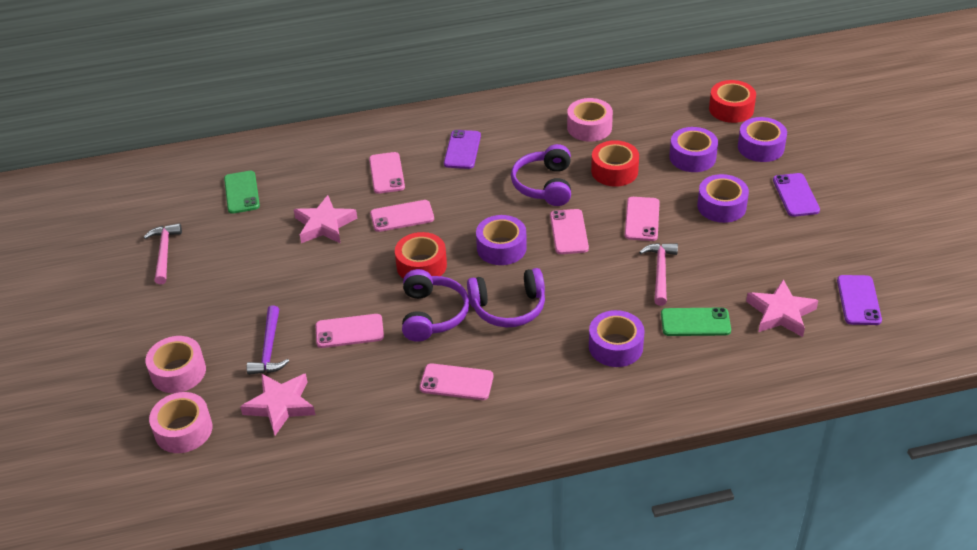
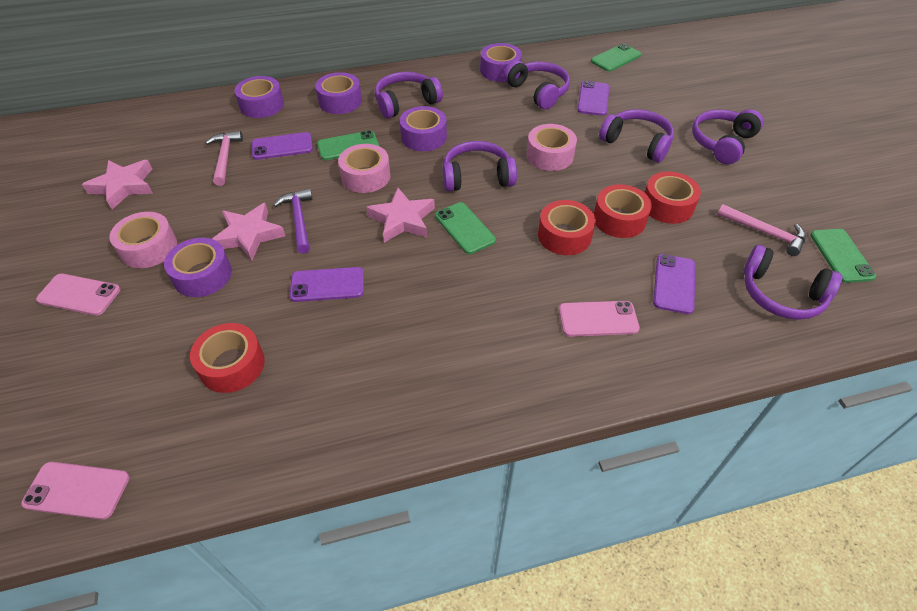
green phone: 2 -> 4
pink phone: 6 -> 3
purple headphones: 3 -> 6
purple phone: 3 -> 4
red tape: 3 -> 4

